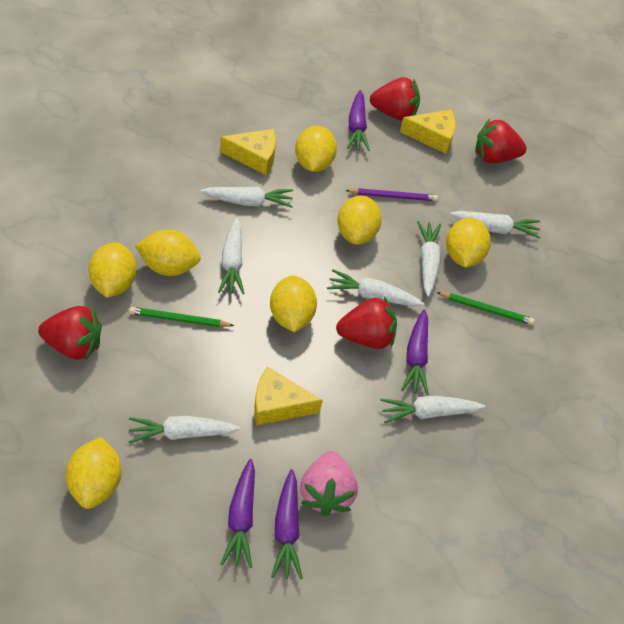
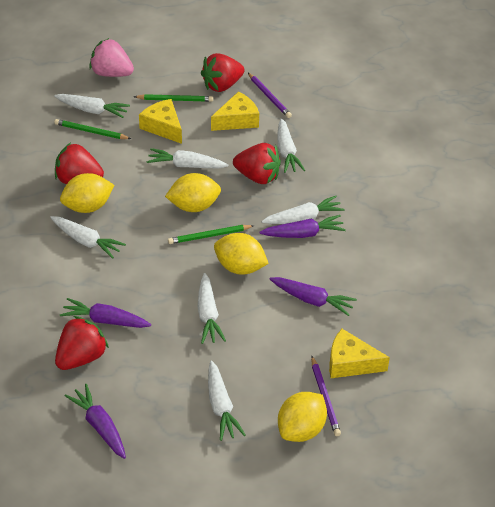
green pencil: 2 -> 3
purple pencil: 1 -> 2
yellow lemon: 7 -> 4

